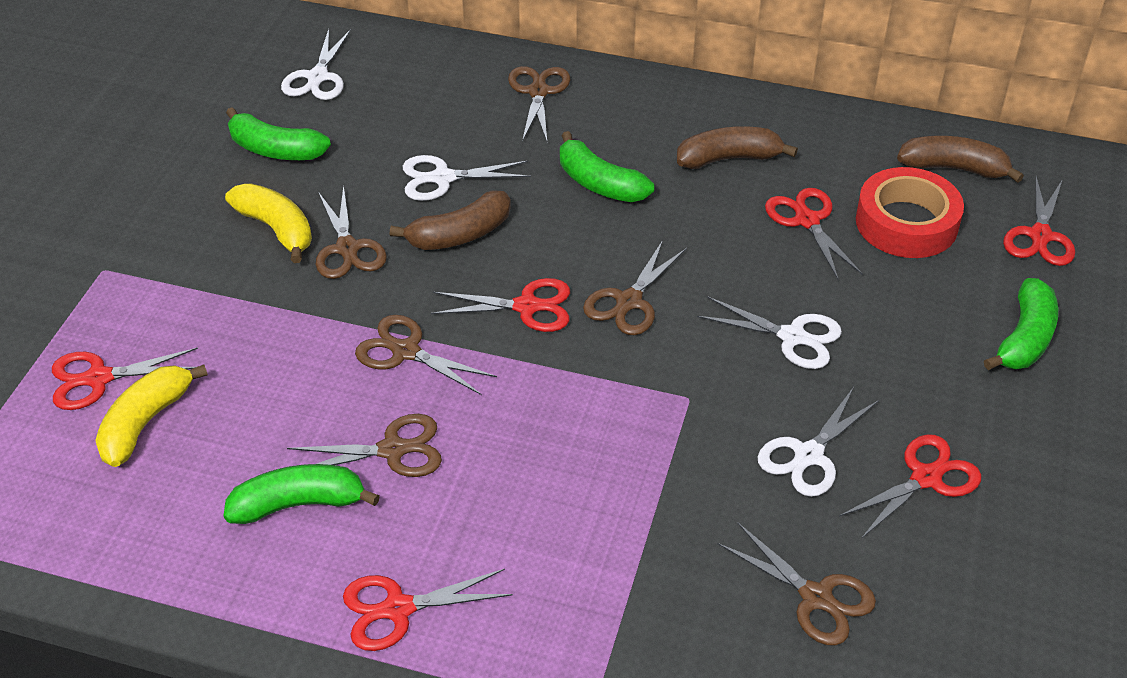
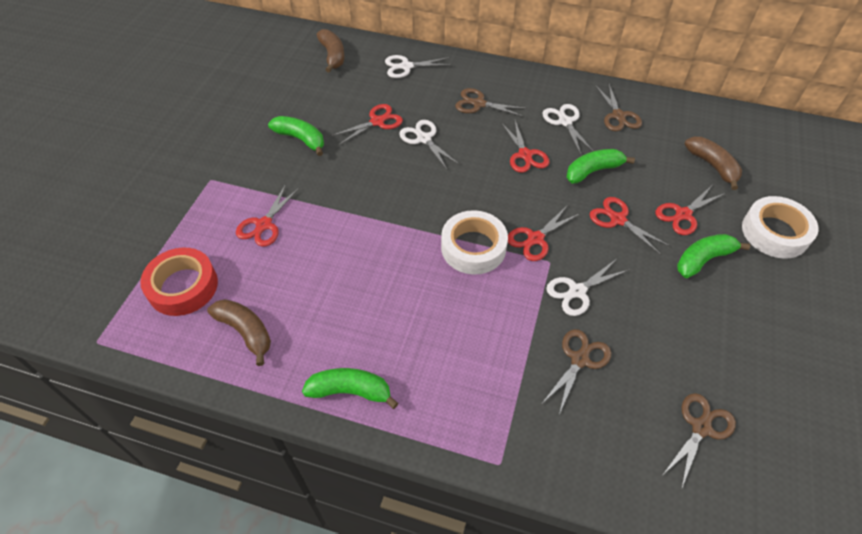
brown scissors: 6 -> 4
white tape: 0 -> 2
yellow banana: 2 -> 0

